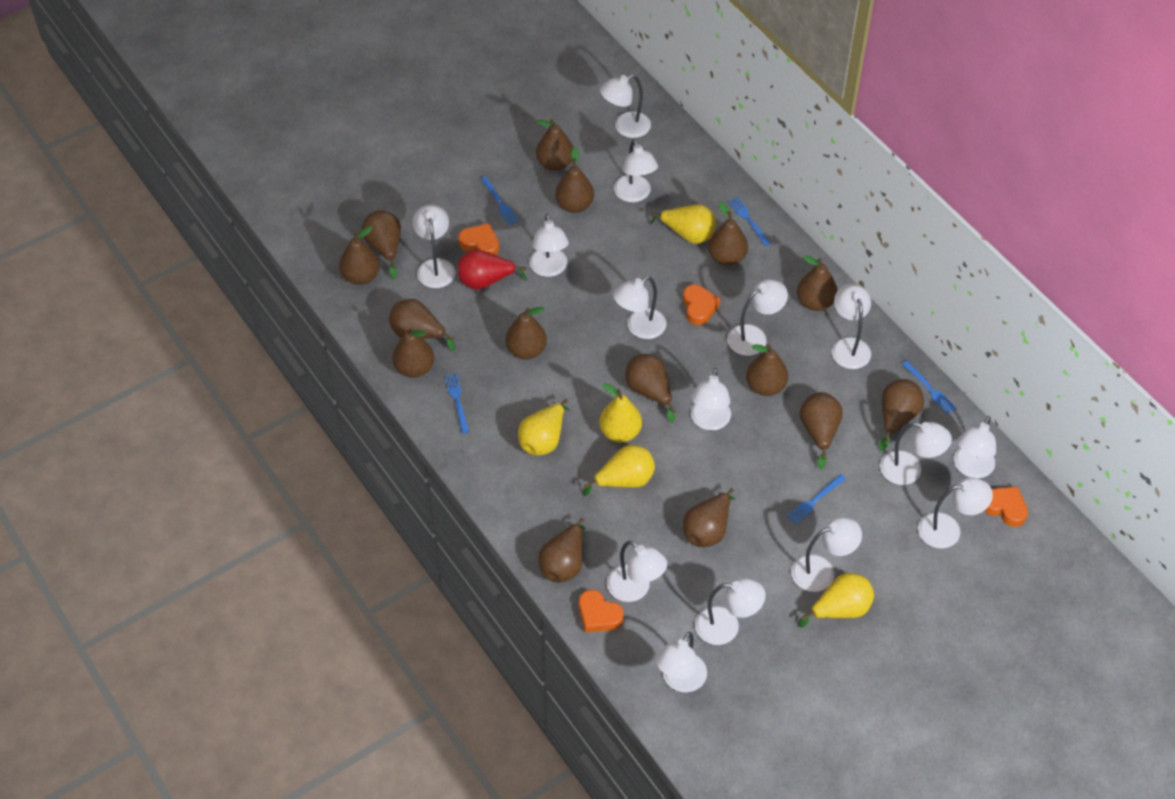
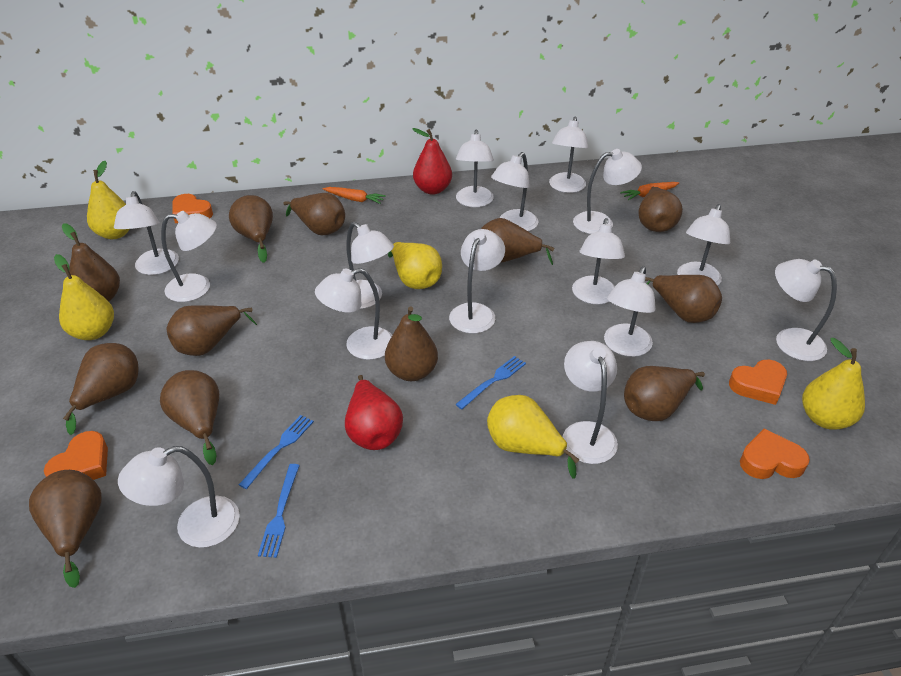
blue fork: 5 -> 3
brown pear: 15 -> 12
orange carrot: 0 -> 2
red pear: 1 -> 2

